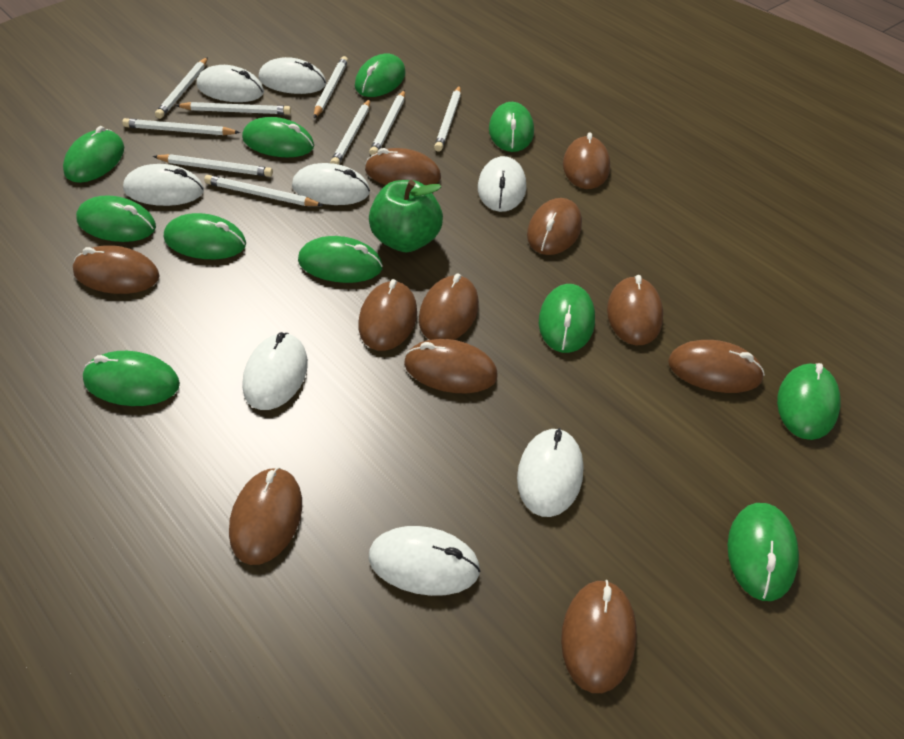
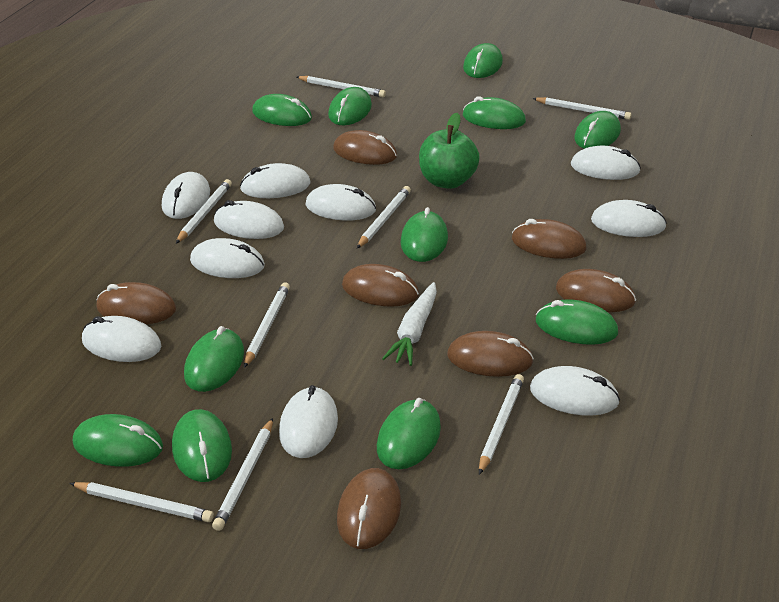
brown mouse: 11 -> 7
white carrot: 0 -> 1
white mouse: 8 -> 10
white pencil: 9 -> 8

